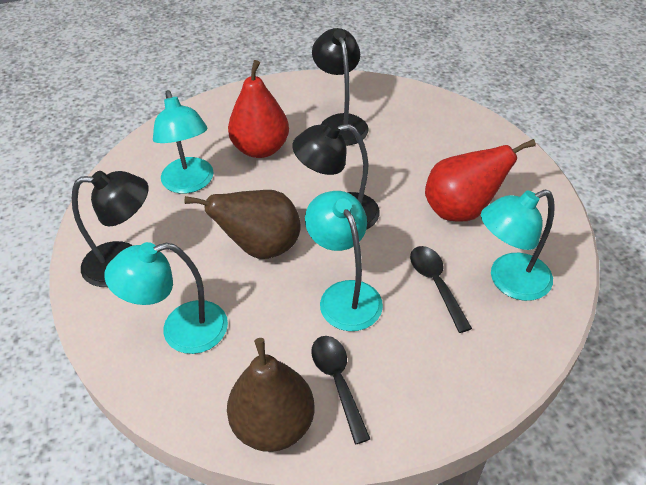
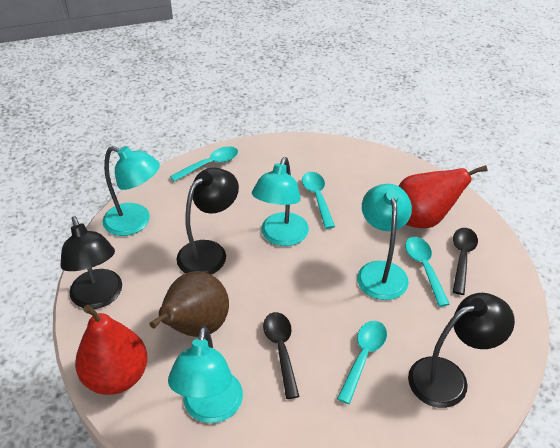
brown pear: 2 -> 1
turquoise spoon: 0 -> 4

